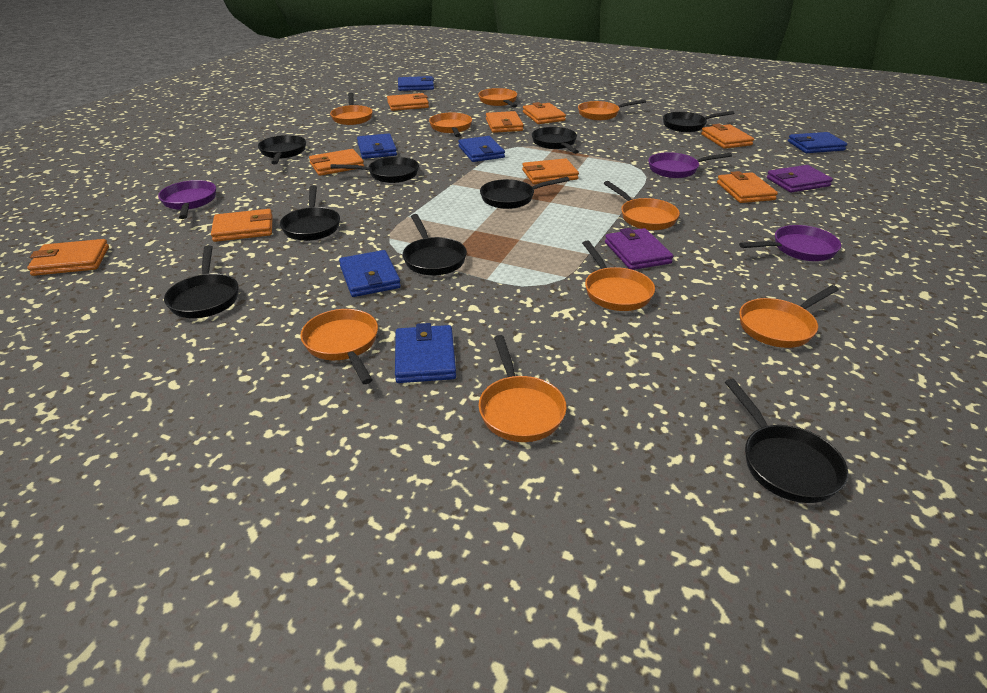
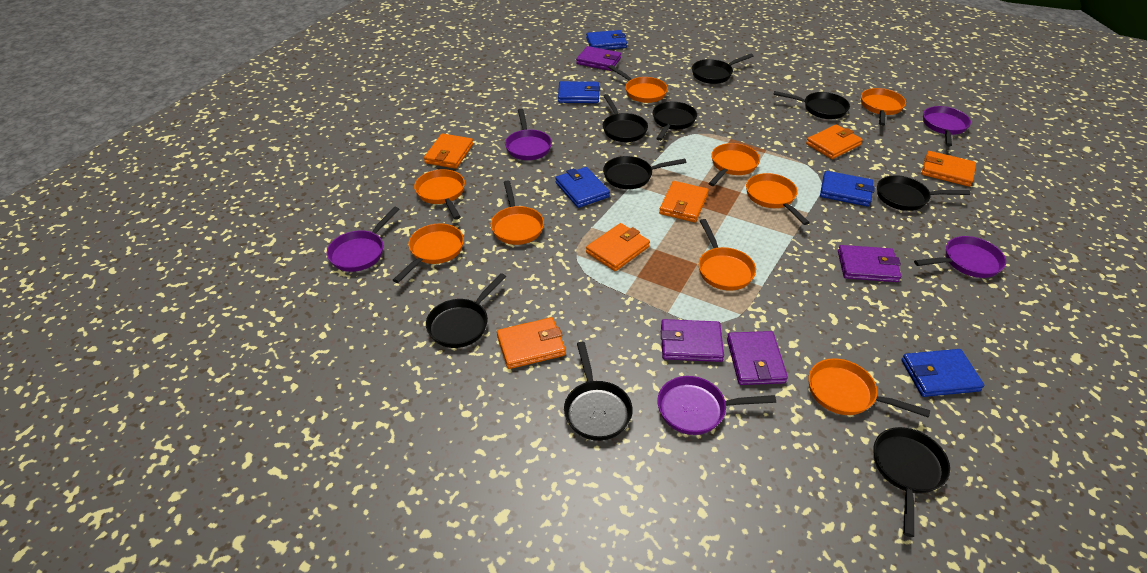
blue wallet: 6 -> 5
orange wallet: 9 -> 6
purple pan: 3 -> 5
purple wallet: 2 -> 4

